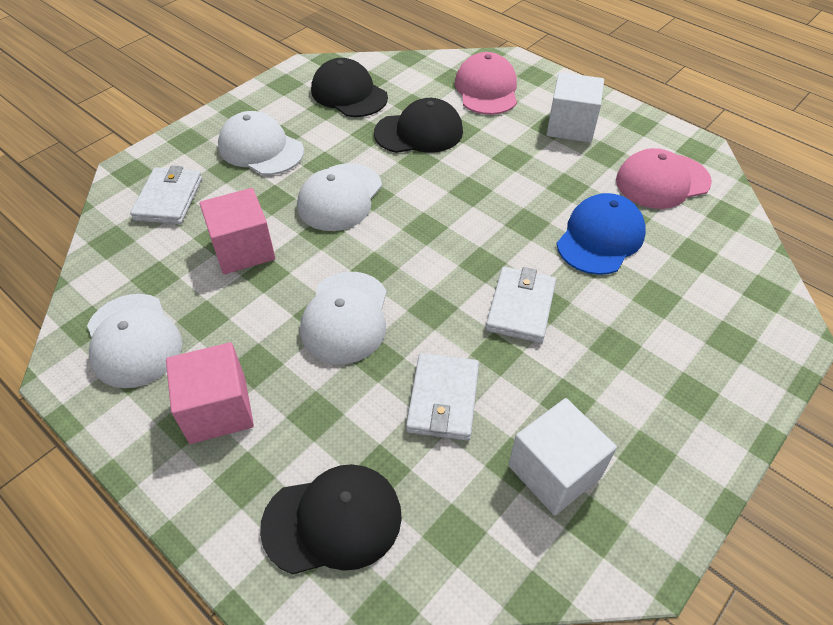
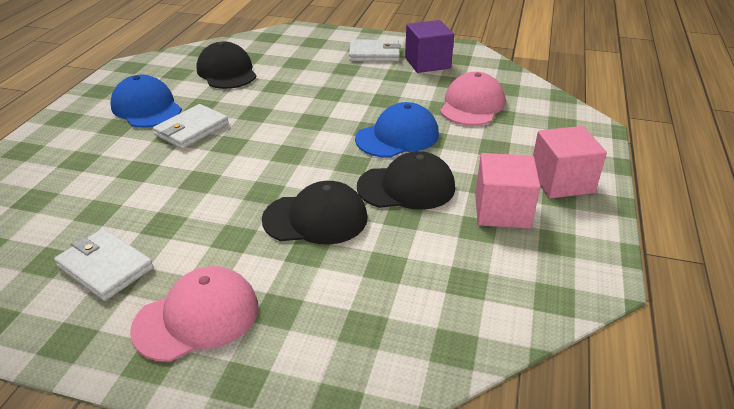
blue cap: 1 -> 2
purple cube: 0 -> 1
white cap: 4 -> 0
white cube: 2 -> 0

